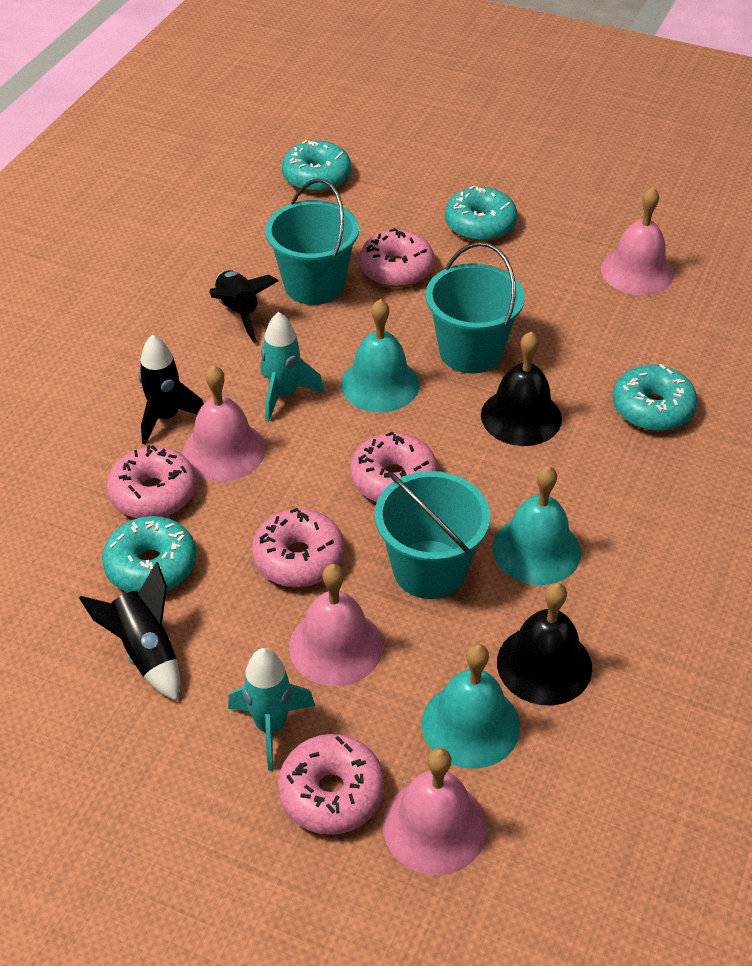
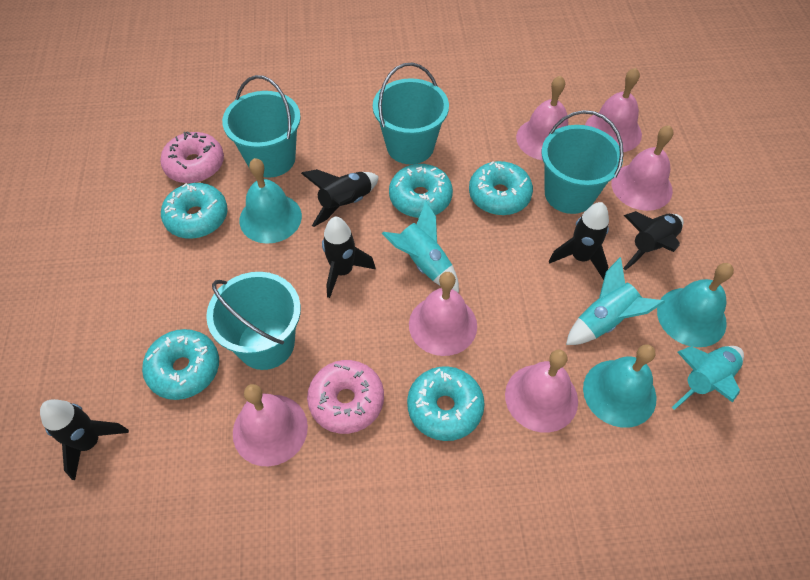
black bell: 2 -> 0
black rocket: 3 -> 5
pink bell: 4 -> 6
pink donut: 5 -> 2
turquoise bucket: 3 -> 4
turquoise donut: 4 -> 5
turquoise rocket: 2 -> 3

